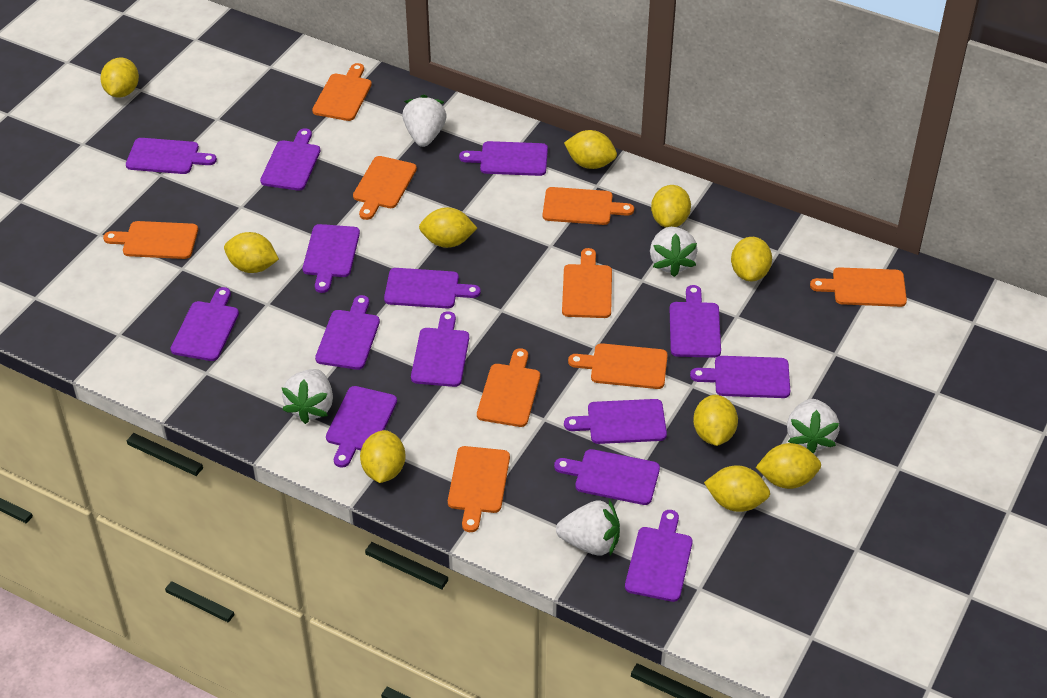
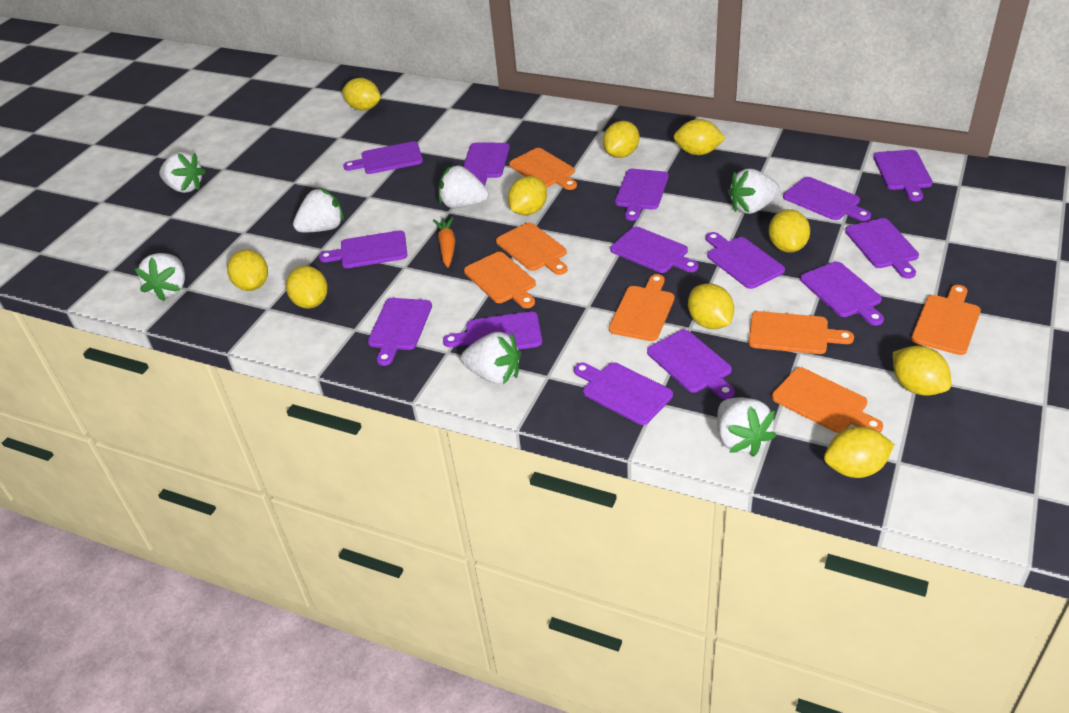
orange carrot: 0 -> 1
orange cutting board: 9 -> 7
white strawberry: 5 -> 7

